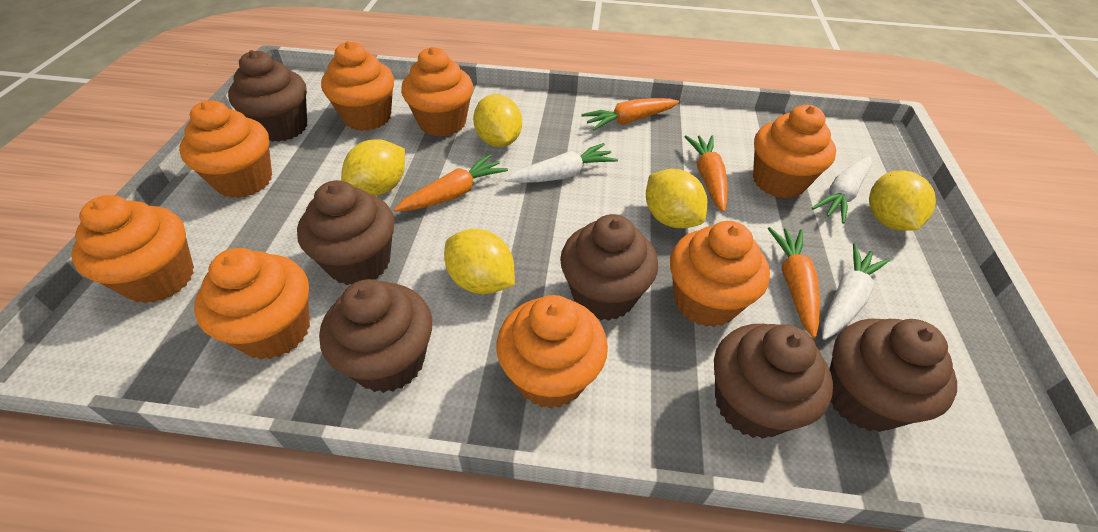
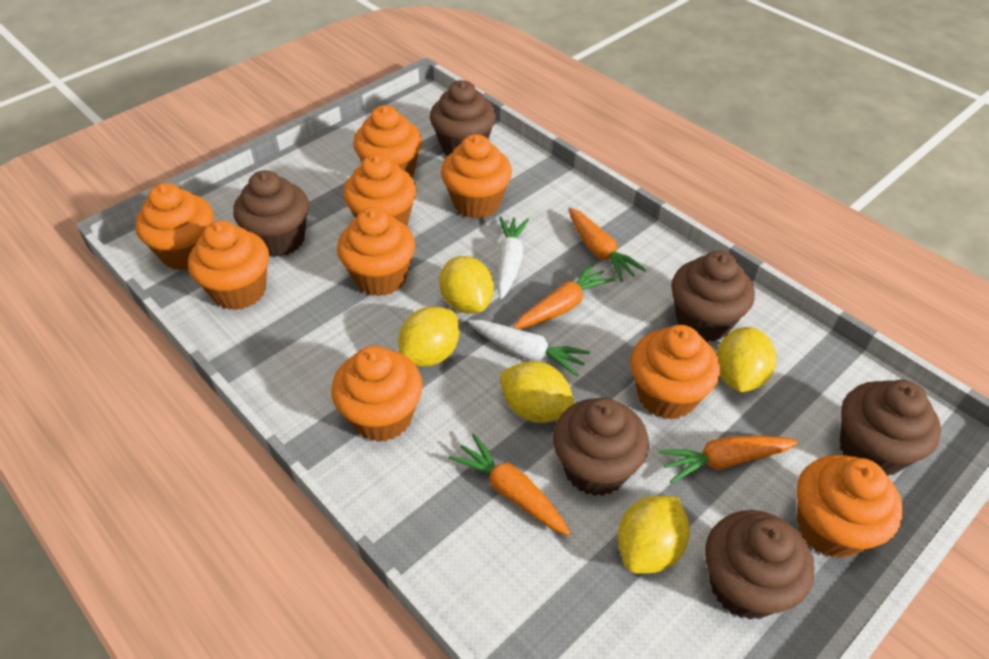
orange cupcake: 8 -> 9
white carrot: 3 -> 2

